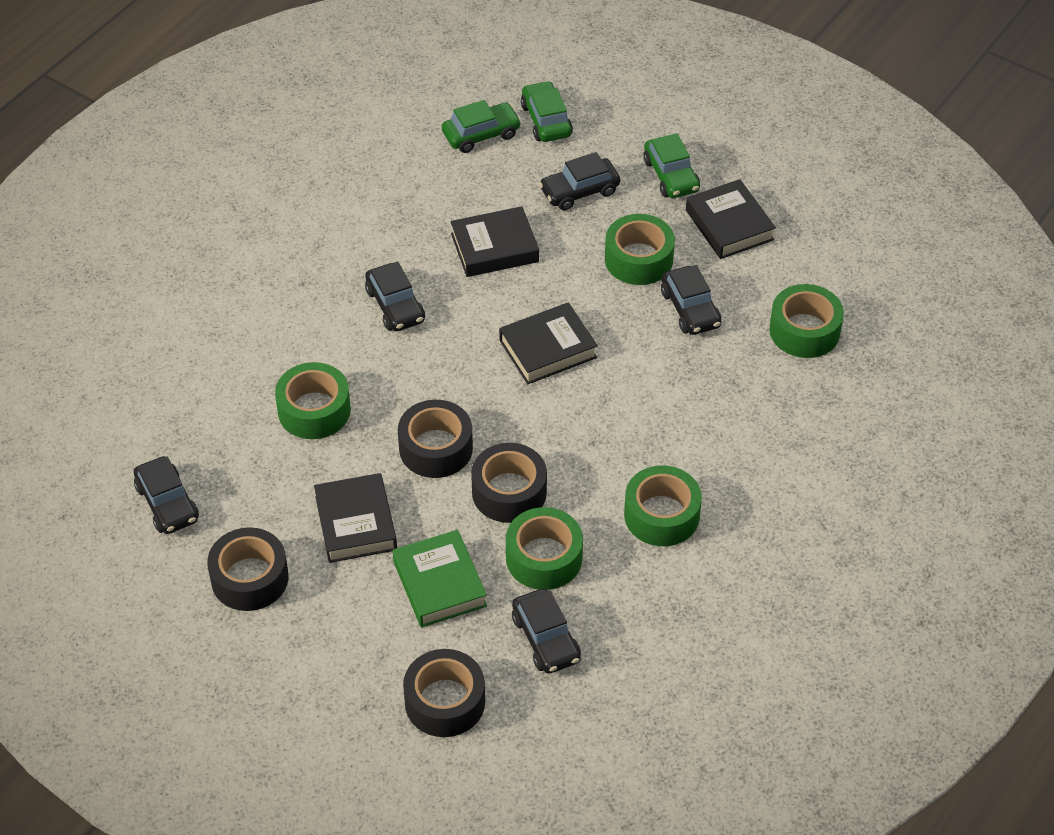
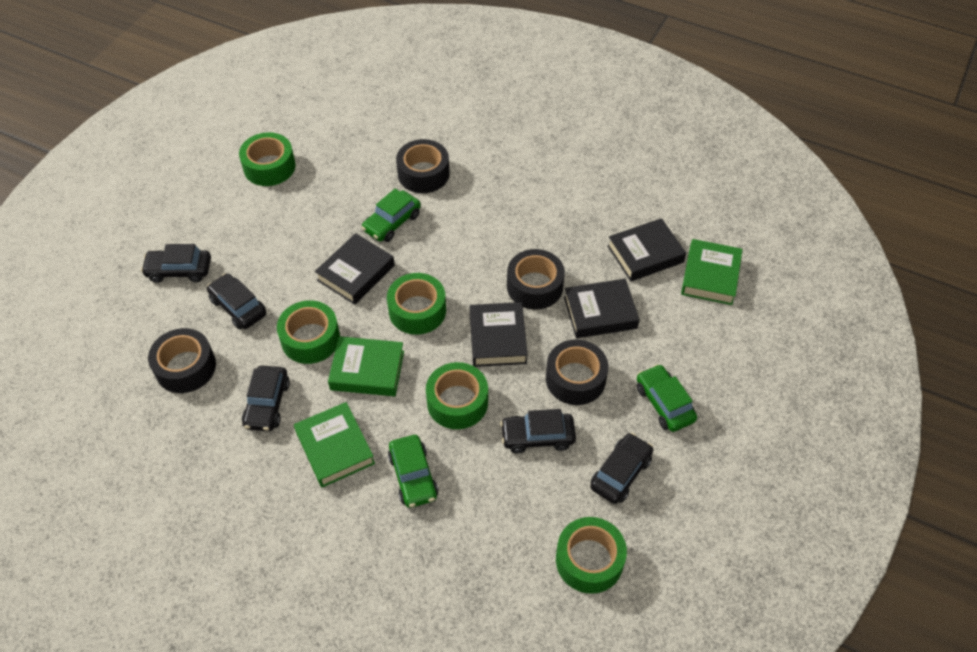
green book: 1 -> 3

